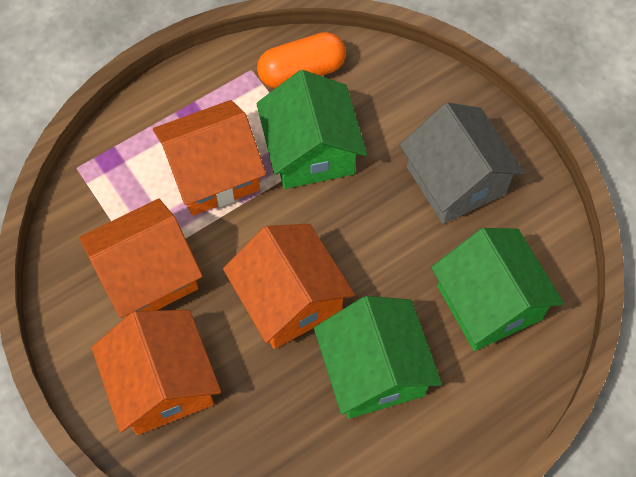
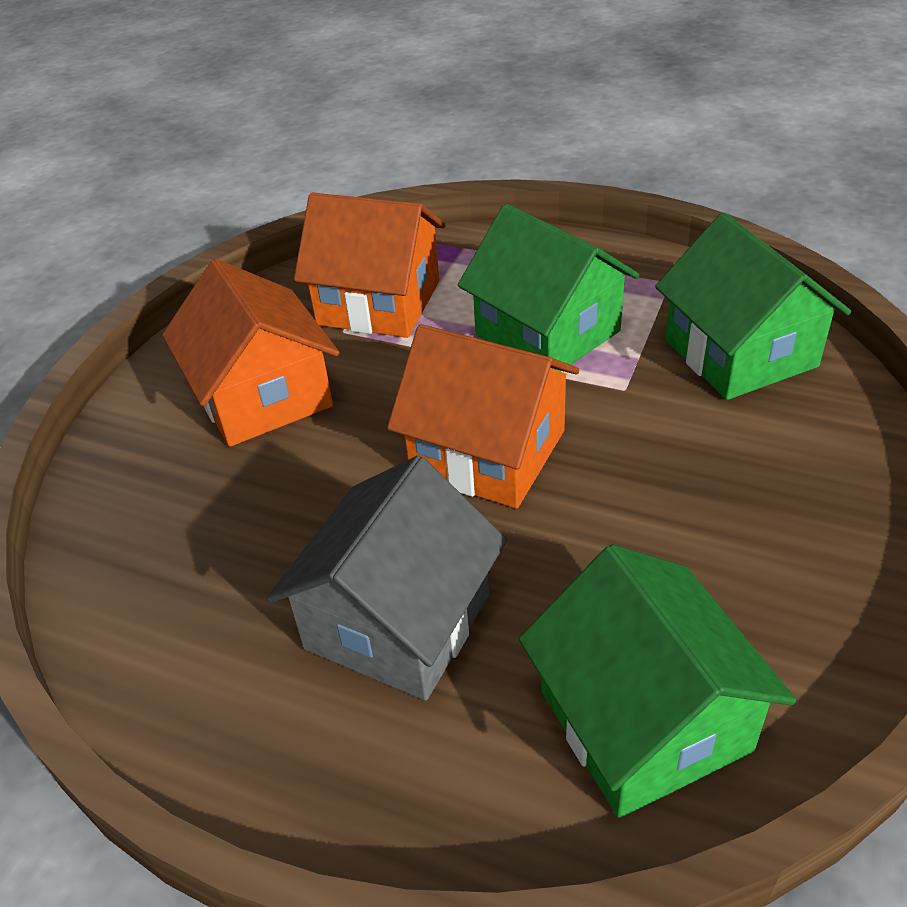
orange capsule: 1 -> 0
orange house: 4 -> 3

